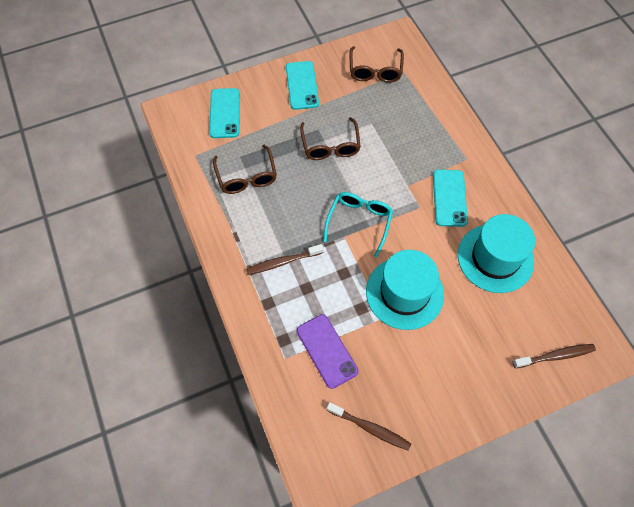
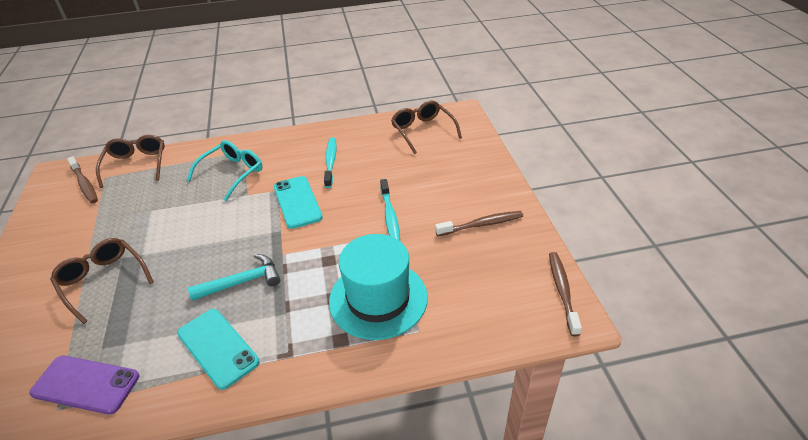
turquoise hammer: 0 -> 1
turquoise hat: 2 -> 1
turquoise phone: 3 -> 2
turquoise toothbrush: 0 -> 2

